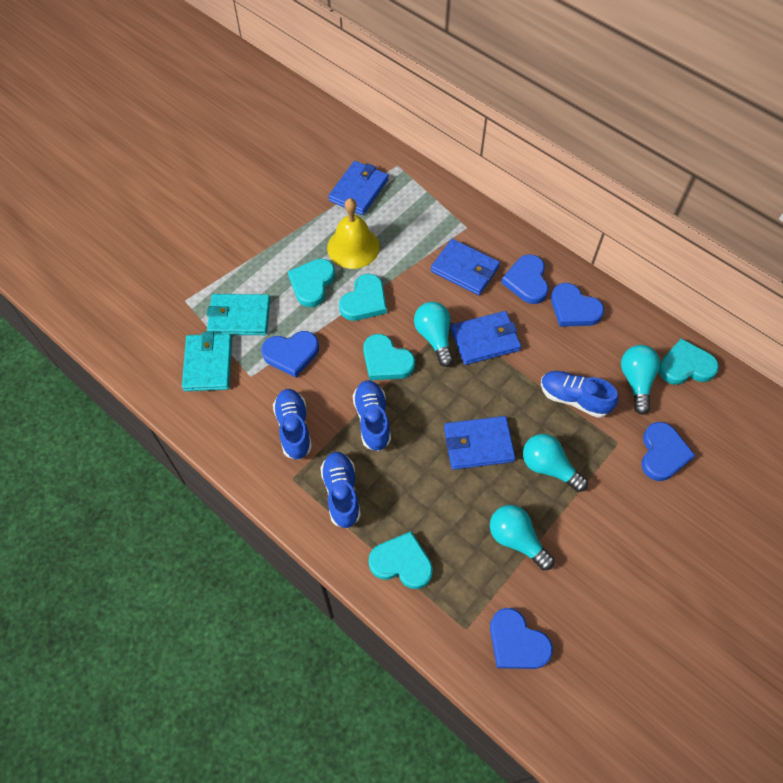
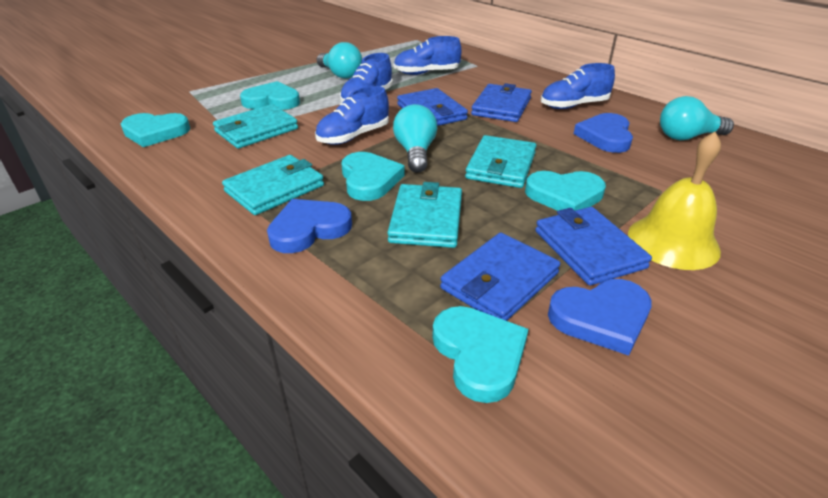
blue heart: 5 -> 3
turquoise light bulb: 4 -> 3
turquoise wallet: 2 -> 4

